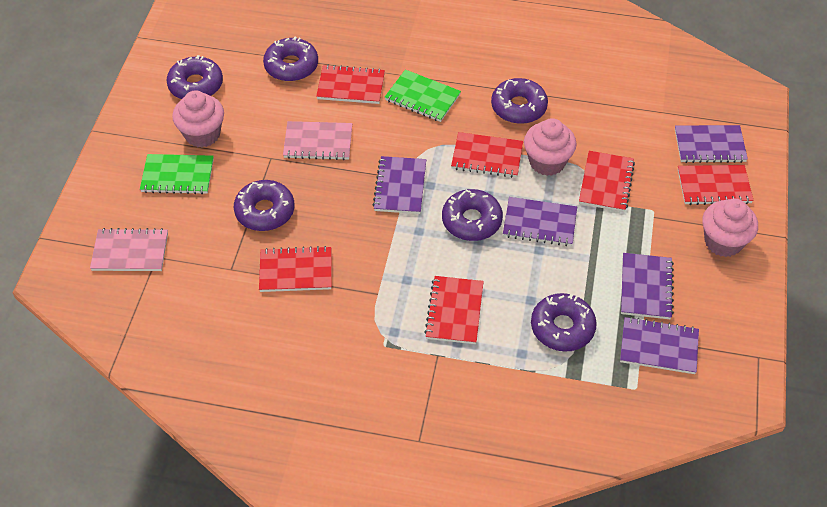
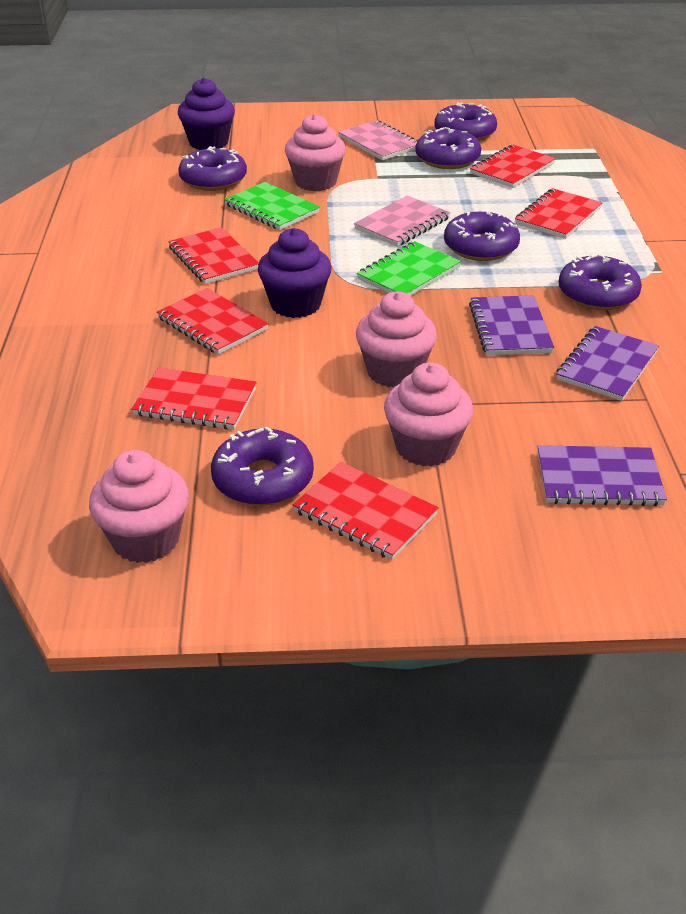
pink cupcake: 3 -> 4
purple cupcake: 0 -> 2
purple notebook: 5 -> 3

